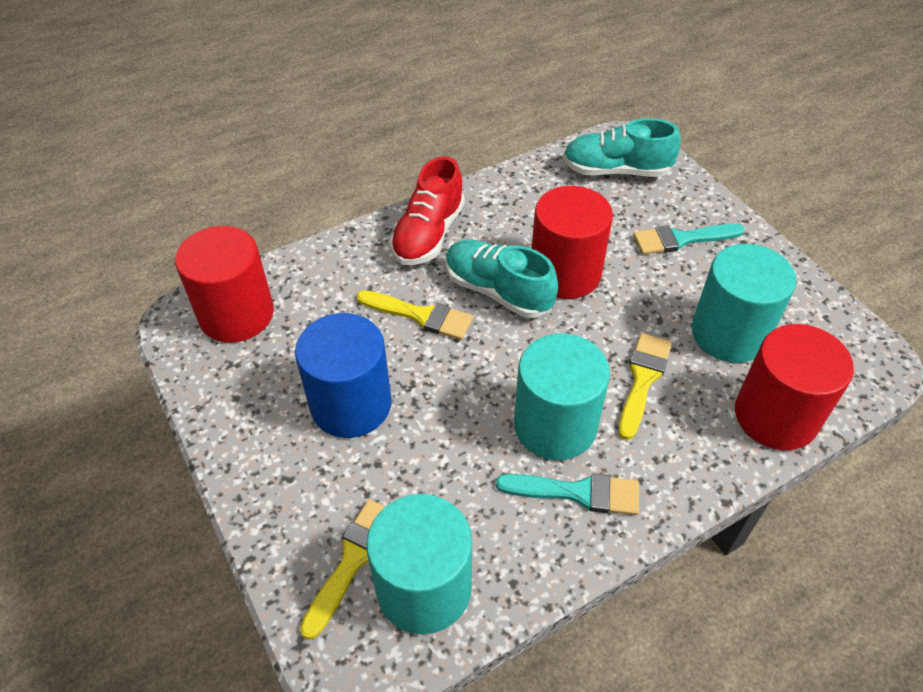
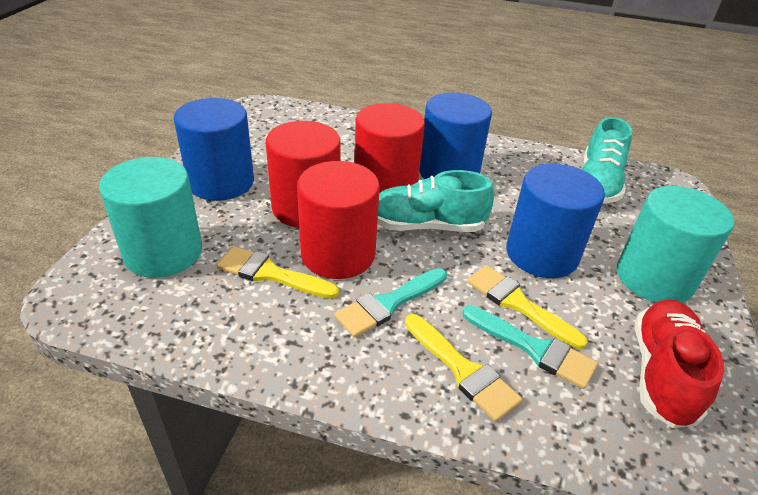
blue cylinder: 1 -> 3
turquoise cylinder: 3 -> 2

